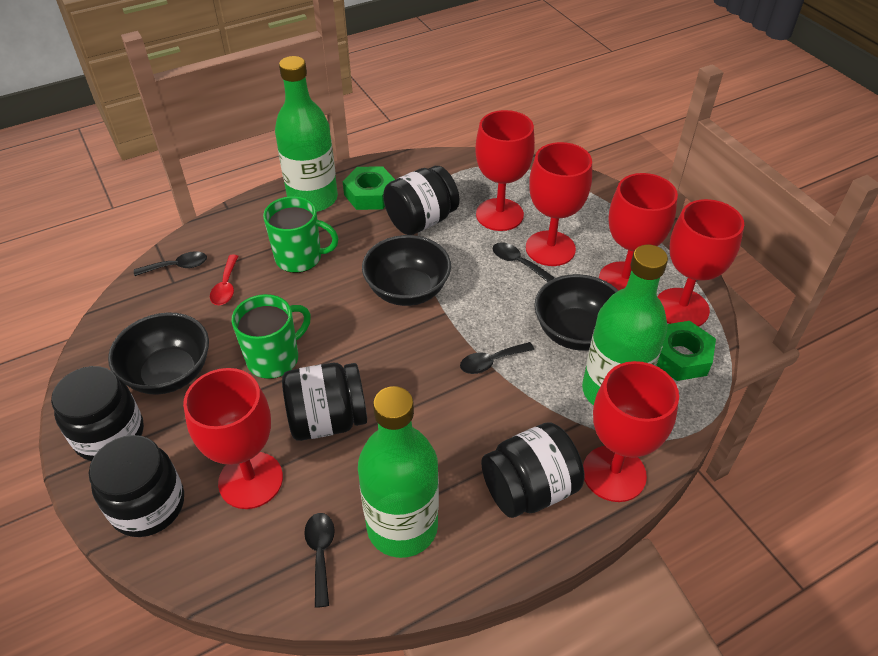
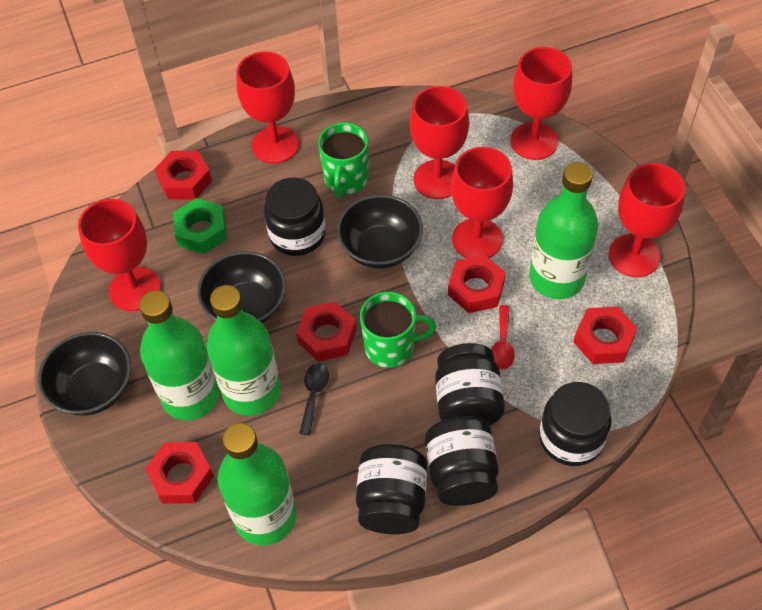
black spoon: 4 -> 1
green bottle: 3 -> 4
green nut: 2 -> 1
red nut: 0 -> 5

